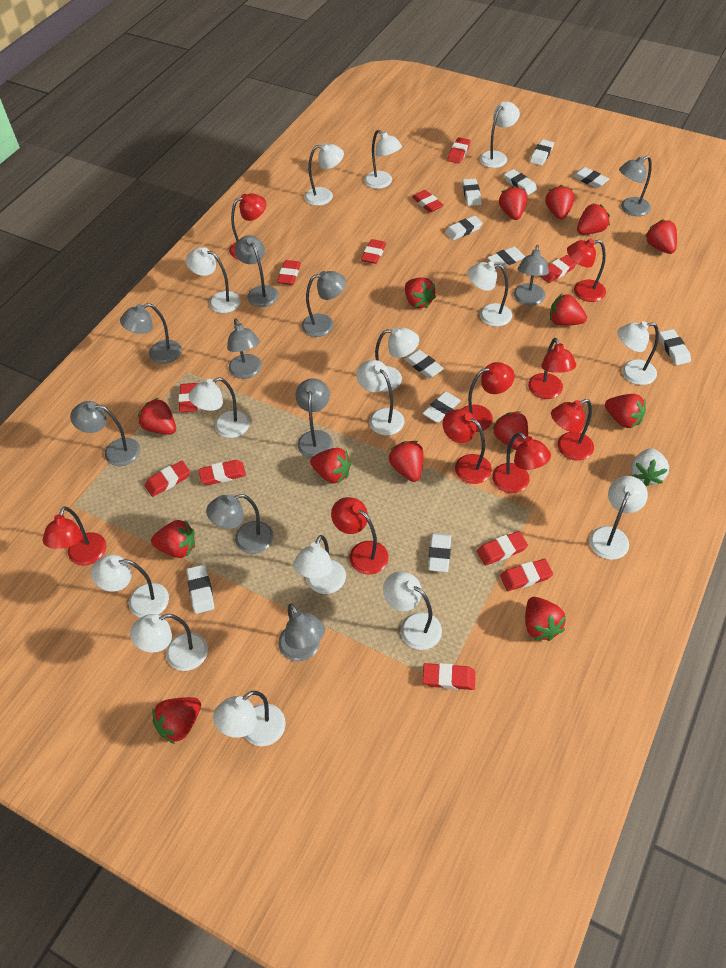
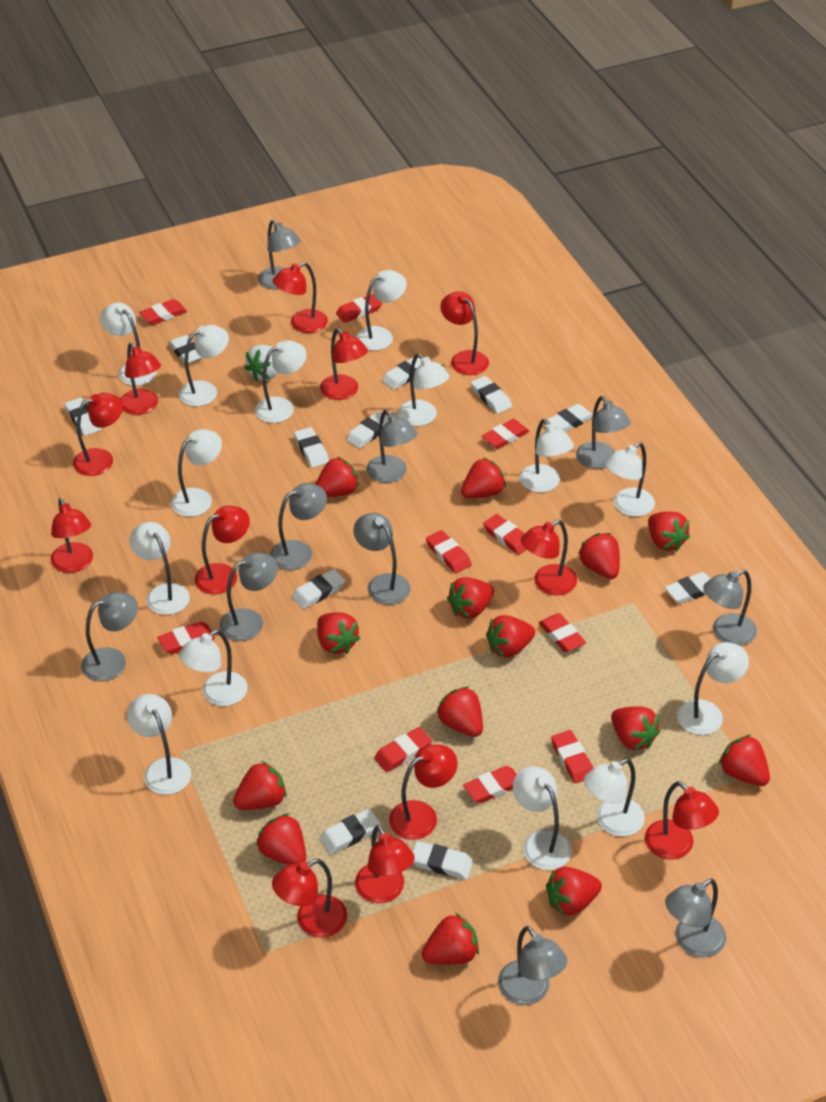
red eraser: 11 -> 10
red lamp: 9 -> 12
white lamp: 15 -> 14

